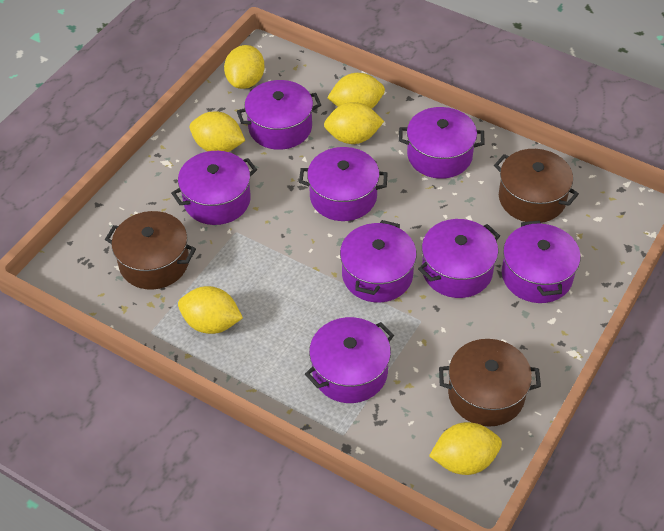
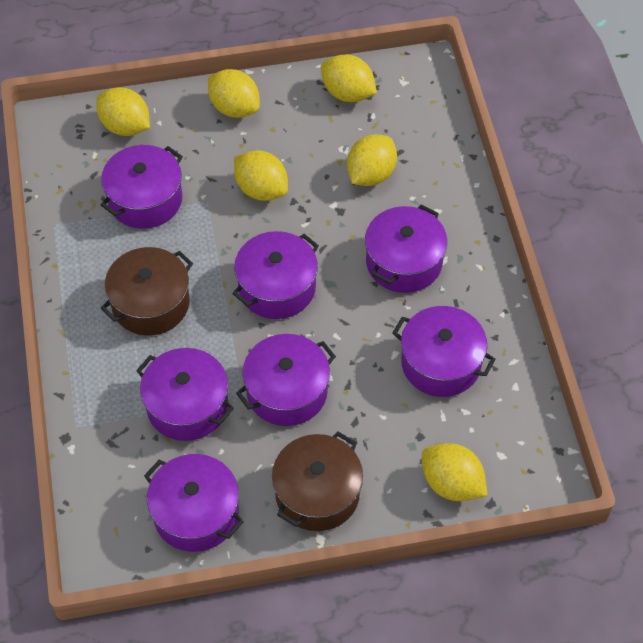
brown pot: 3 -> 2
purple pot: 8 -> 7

